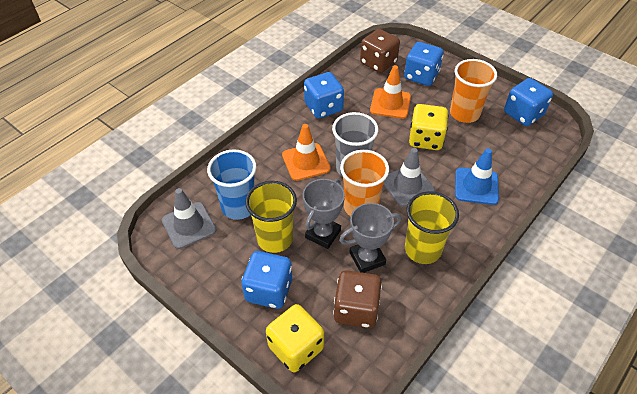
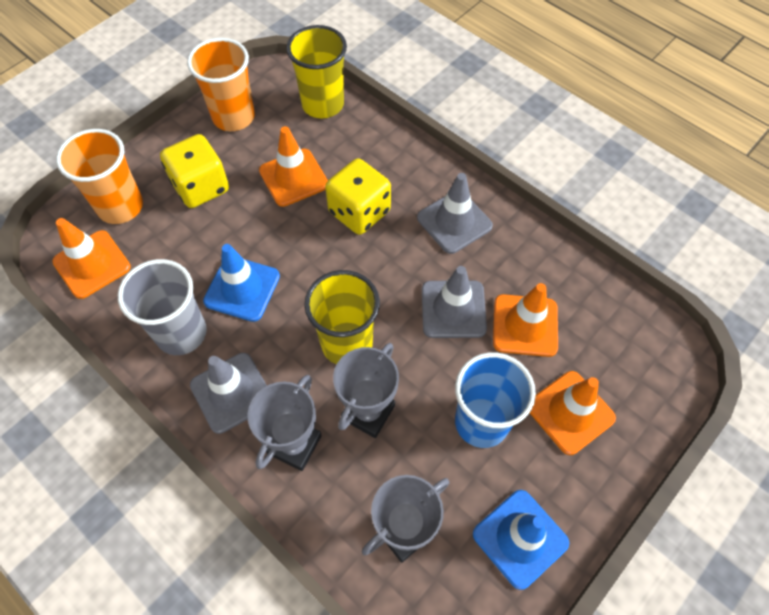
blue dice: 4 -> 0
blue traffic cone: 1 -> 2
brown dice: 2 -> 0
grey traffic cone: 2 -> 3
grey trophy: 2 -> 3
orange traffic cone: 2 -> 4

